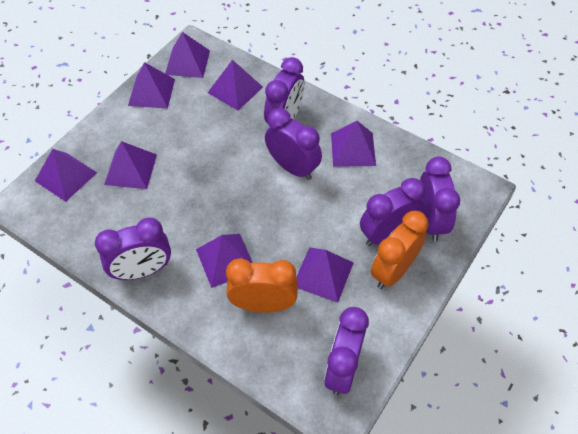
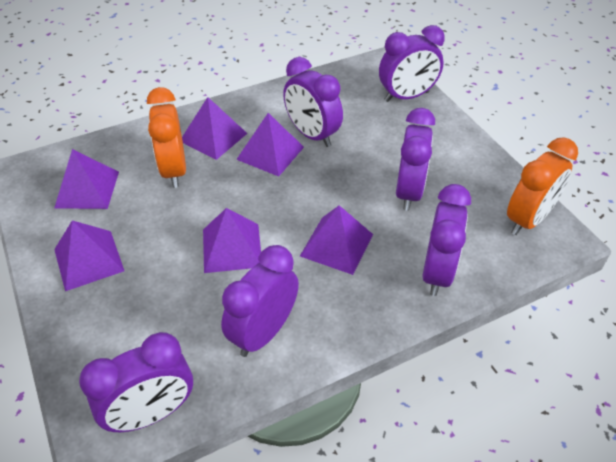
purple pyramid: 8 -> 6

